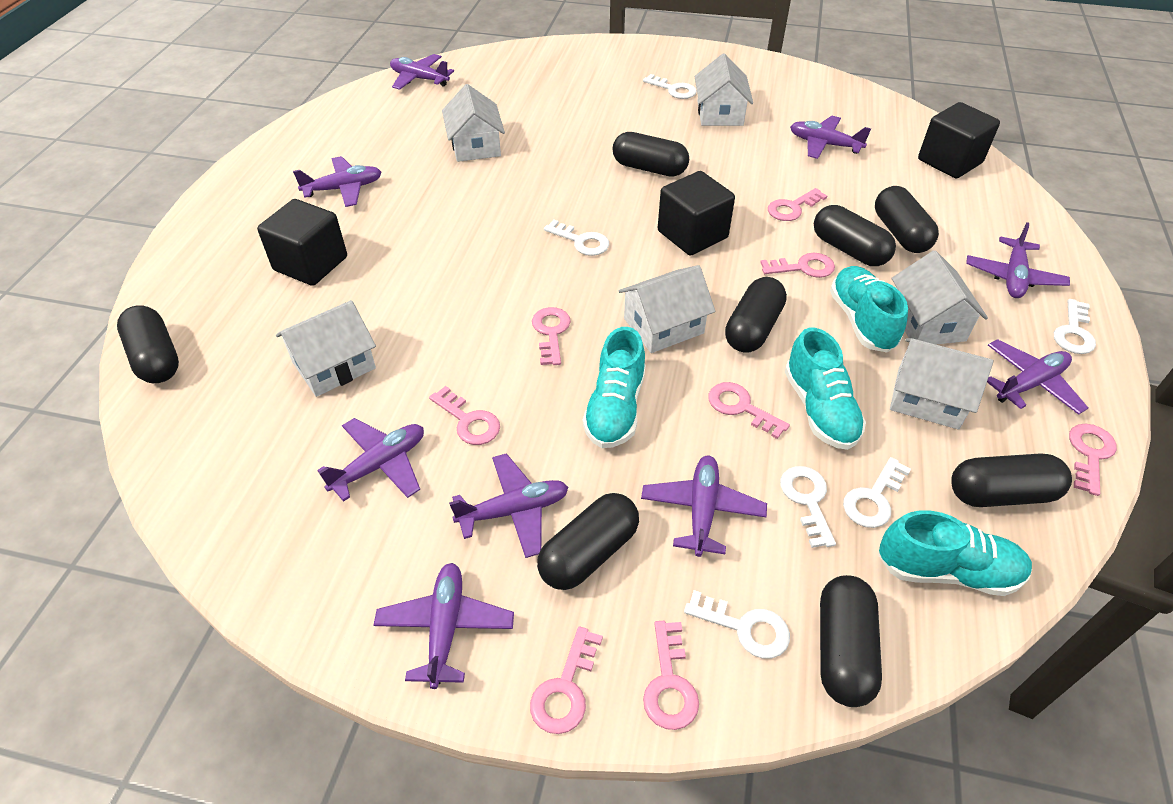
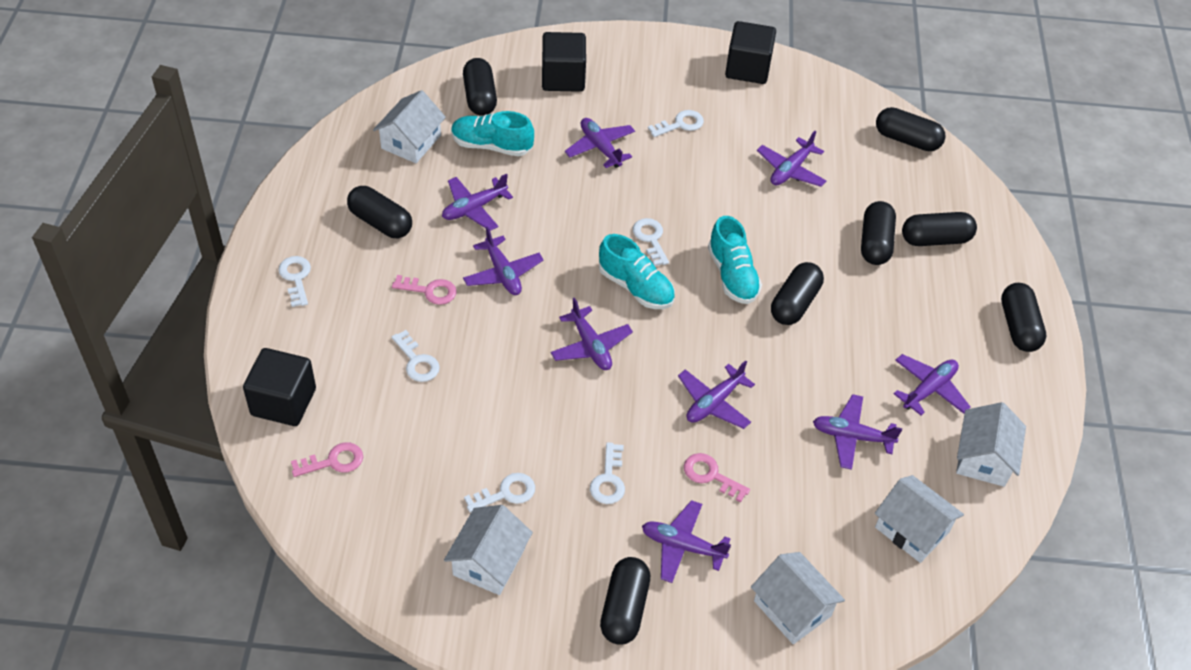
pink key: 8 -> 3
turquoise shoe: 4 -> 3
white house: 6 -> 5

